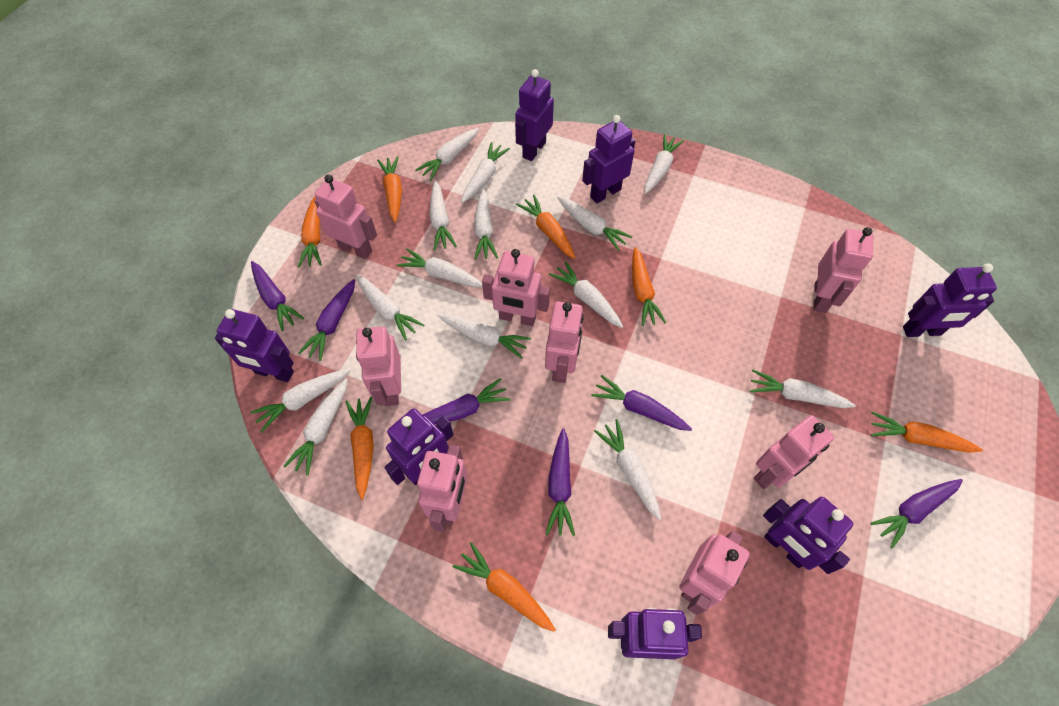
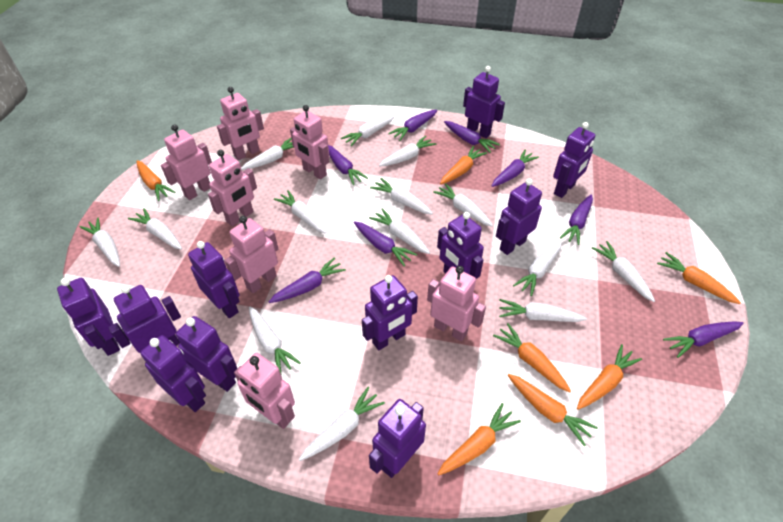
pink robot: 8 -> 7
purple carrot: 6 -> 8
purple robot: 7 -> 11

